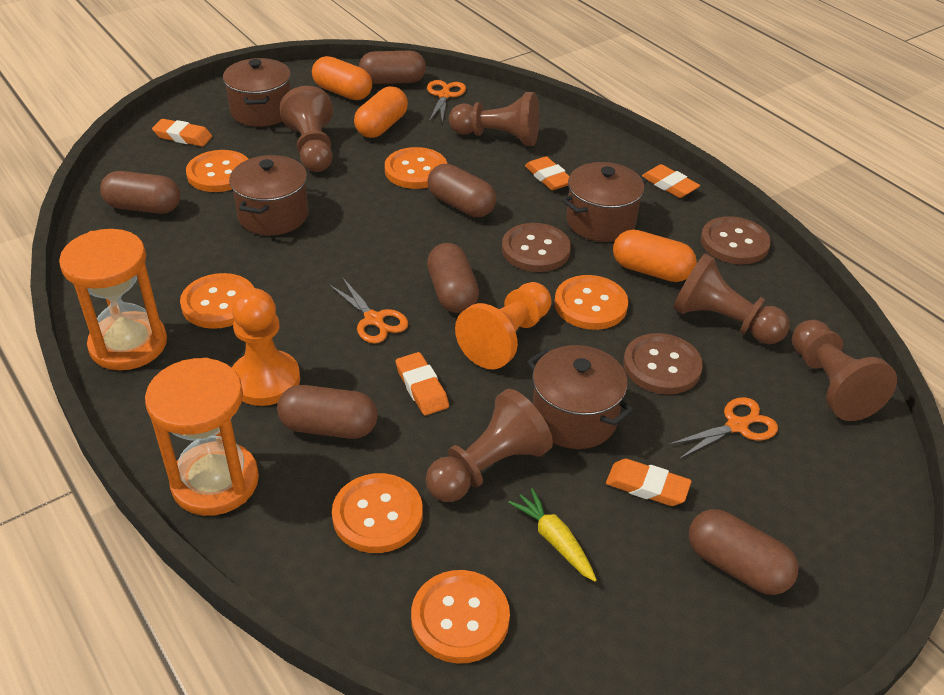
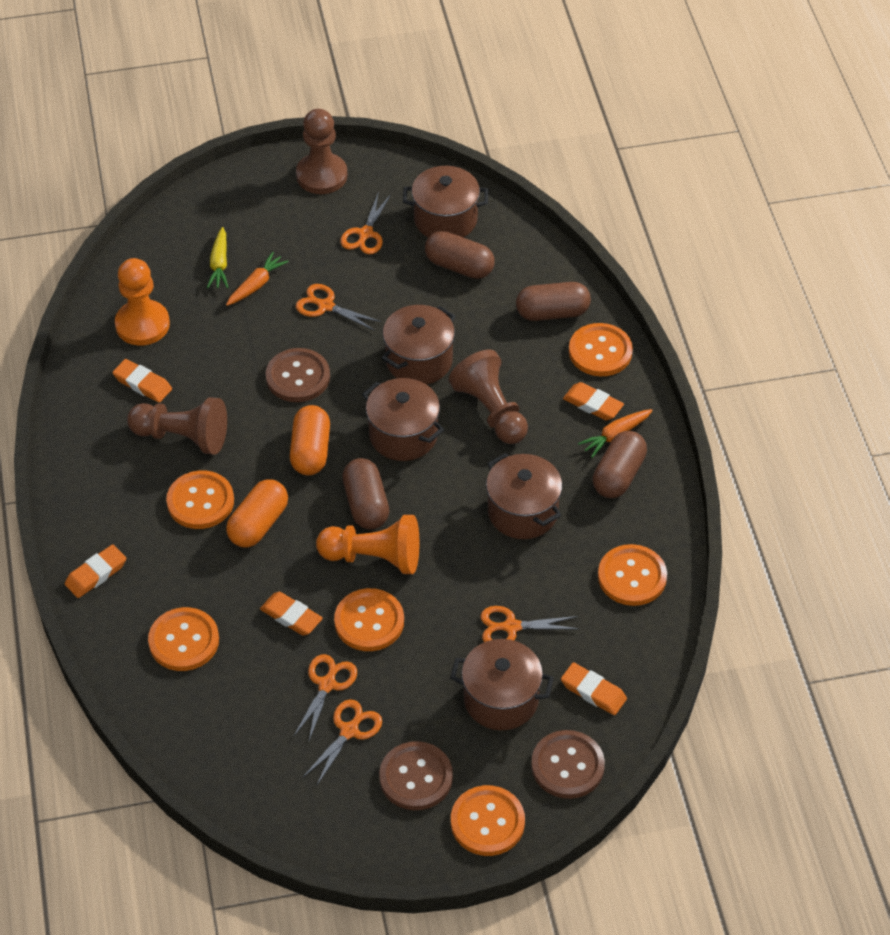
brown capsule: 6 -> 4
brown pawn: 5 -> 3
brown pot: 4 -> 5
orange capsule: 3 -> 2
orange carrot: 0 -> 2
orange hourglass: 2 -> 0
orange scissors: 3 -> 5

